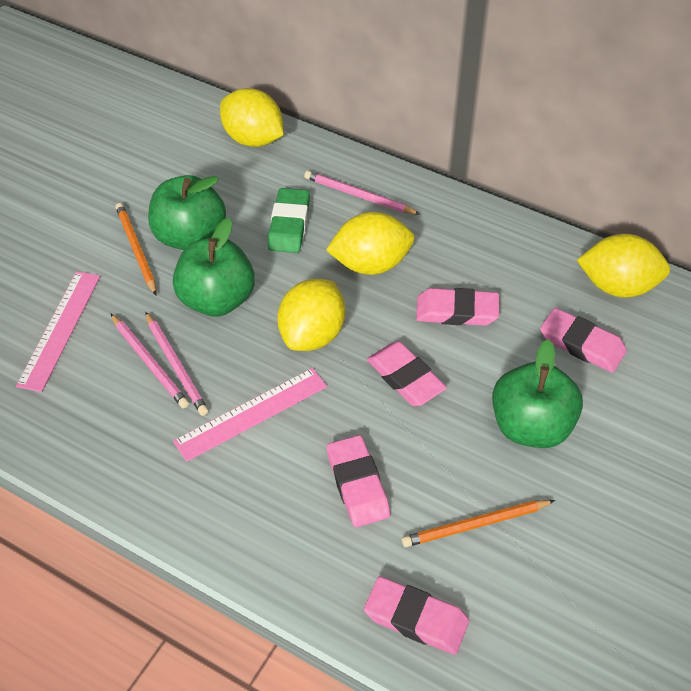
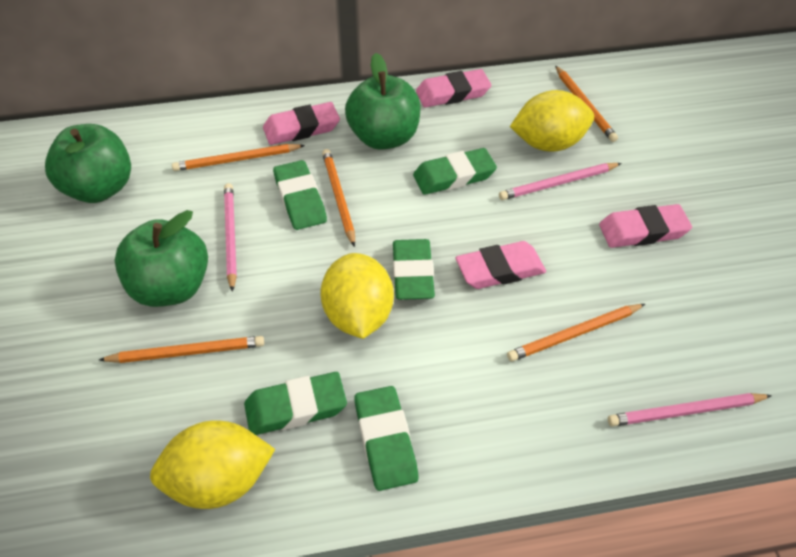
green eraser: 1 -> 5
orange pencil: 2 -> 5
pink eraser: 5 -> 4
pink ruler: 2 -> 0
yellow lemon: 4 -> 3

